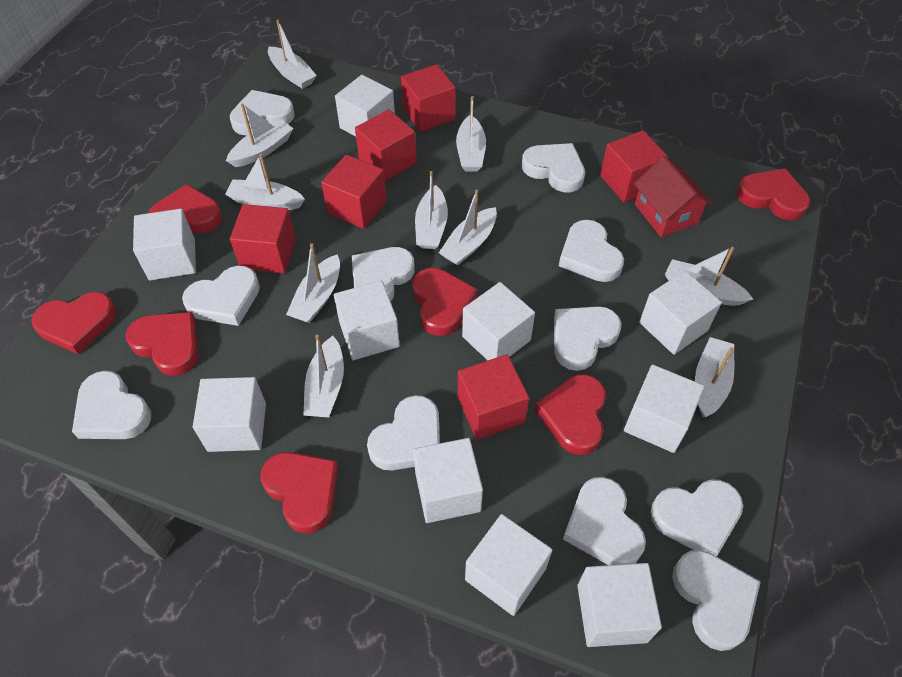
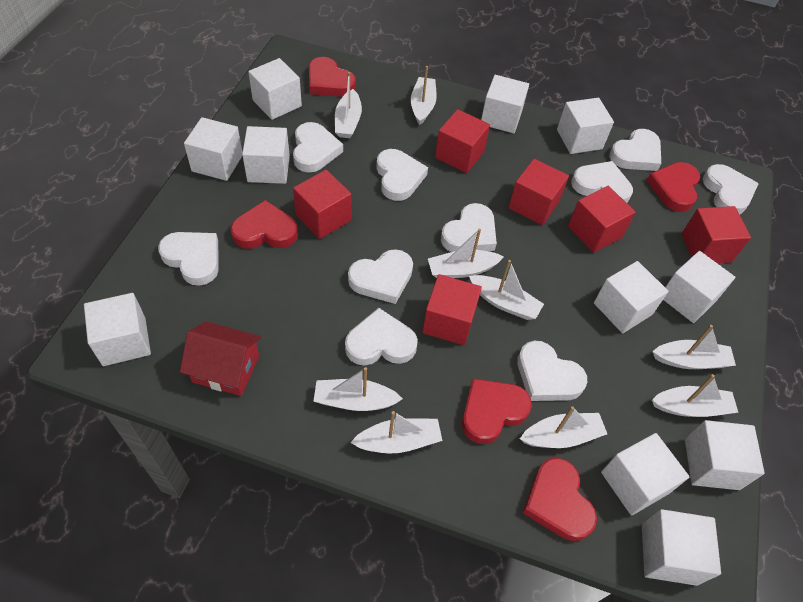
red heart: 7 -> 5
white boat: 10 -> 9
white cube: 10 -> 11
white heart: 11 -> 10

